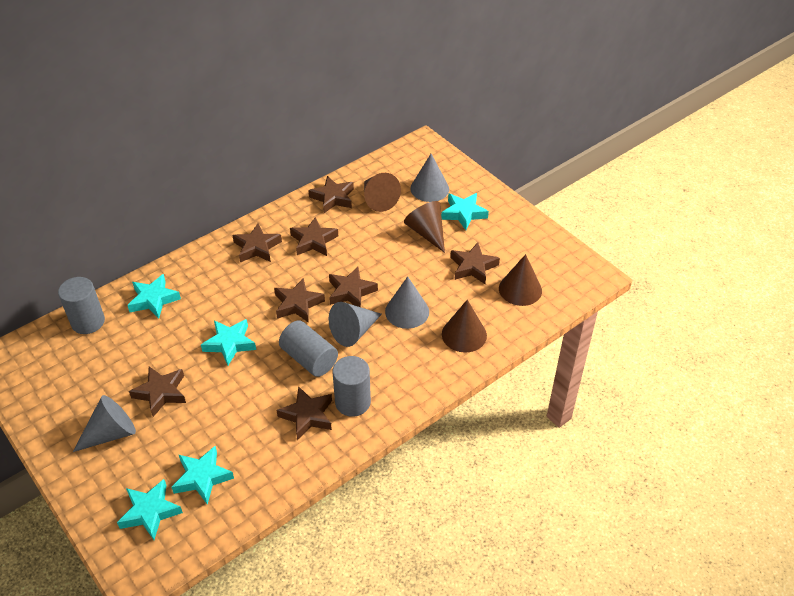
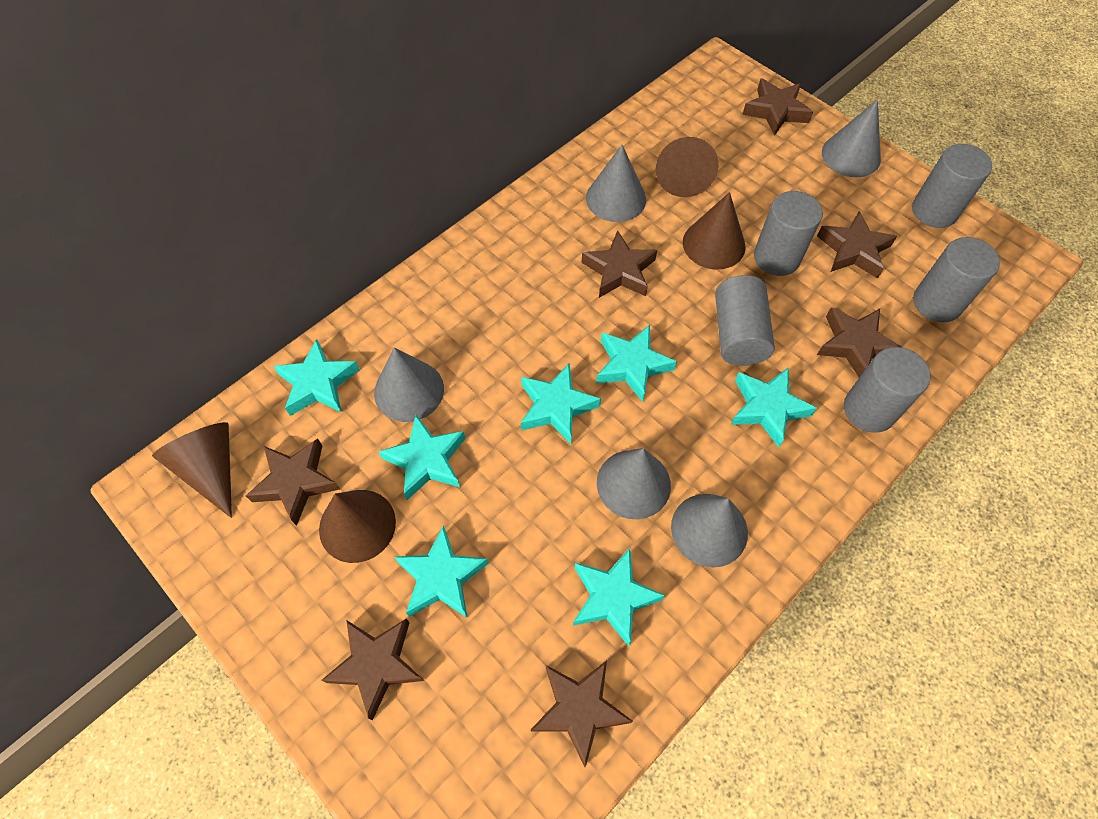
brown star: 8 -> 7
grey cone: 4 -> 5
grey cylinder: 3 -> 5
turquoise star: 5 -> 7

